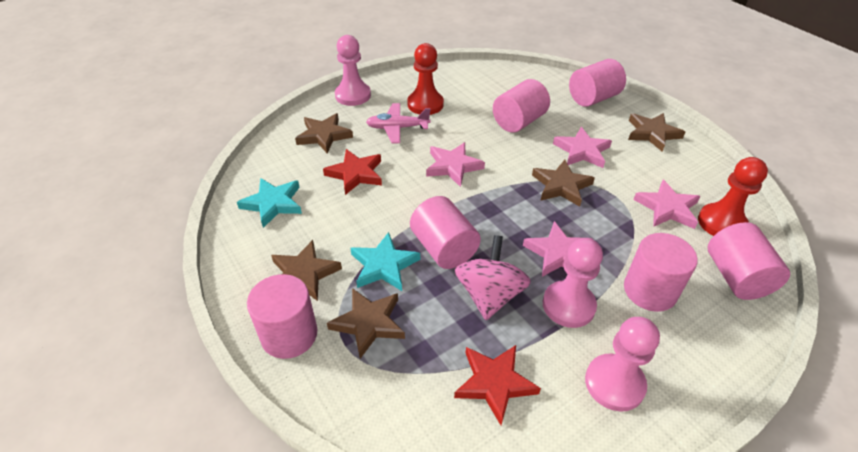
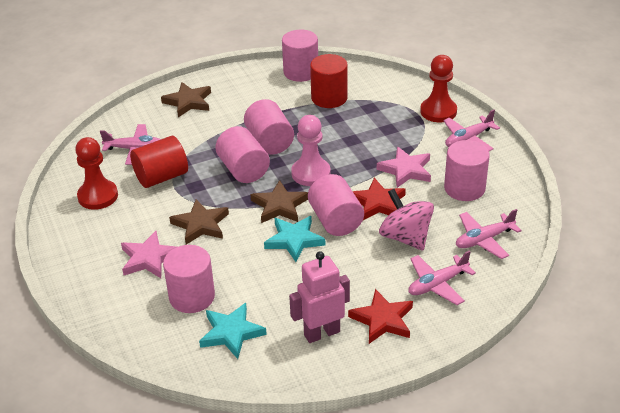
brown star: 5 -> 3
pink pawn: 3 -> 1
pink plane: 1 -> 4
pink robot: 0 -> 1
pink star: 4 -> 2
red cylinder: 0 -> 2

